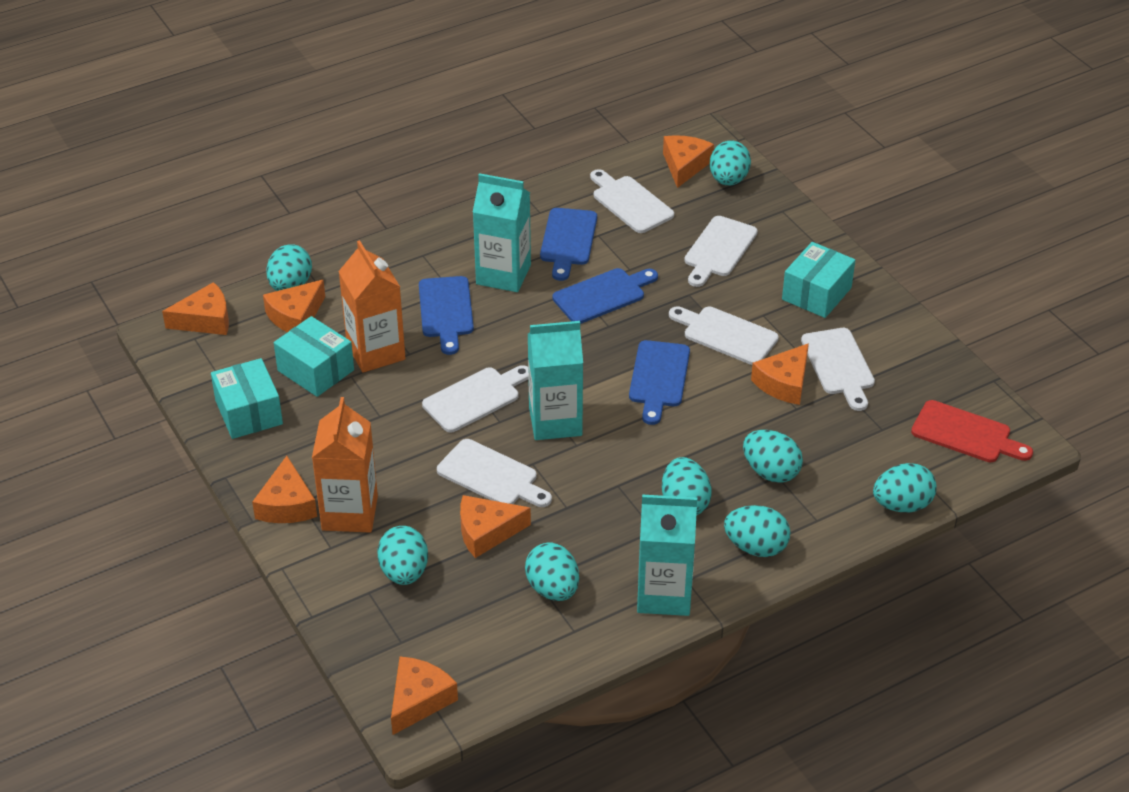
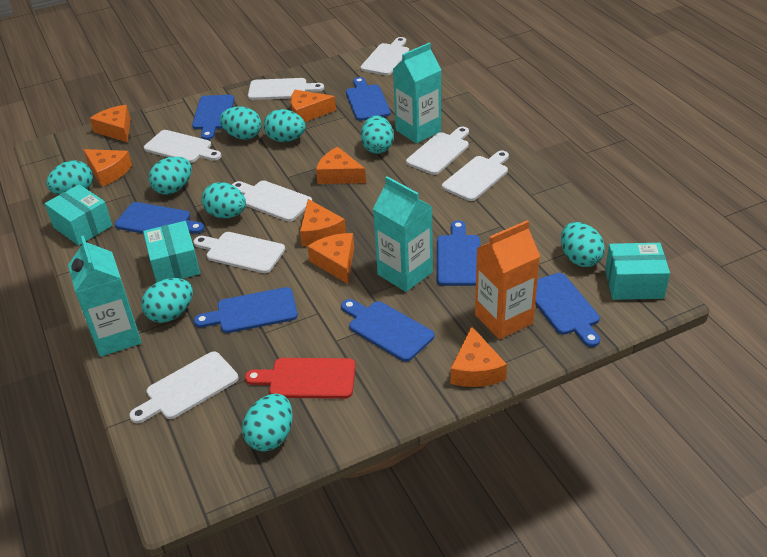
blue cutting board: 4 -> 7
orange carton: 2 -> 1
turquoise egg: 8 -> 9
white cutting board: 6 -> 8

